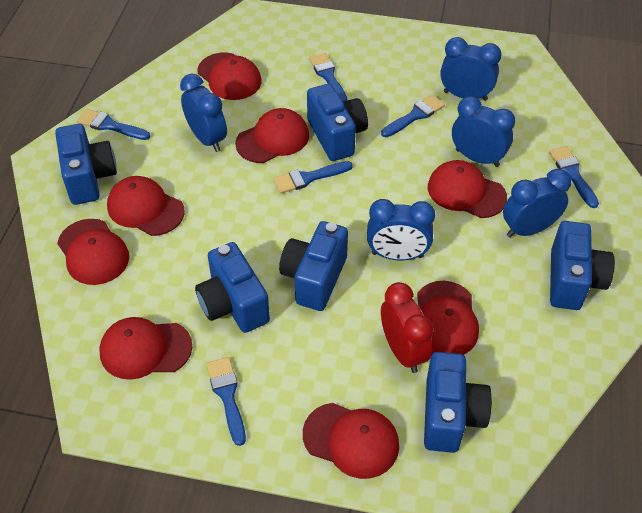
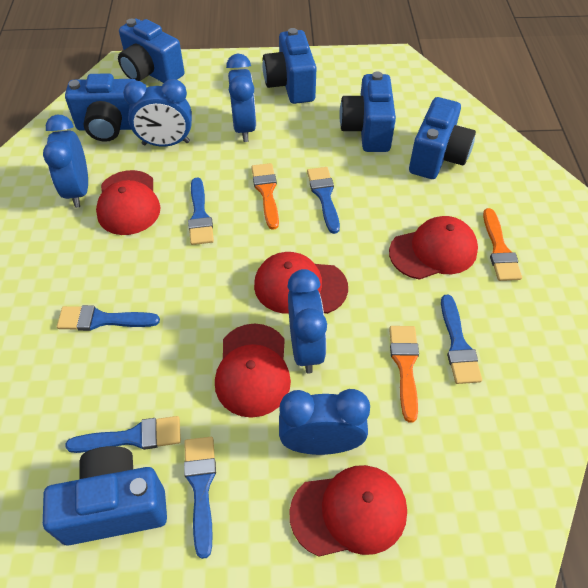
orange brush: 0 -> 3
red cap: 8 -> 5
red clock: 1 -> 0

